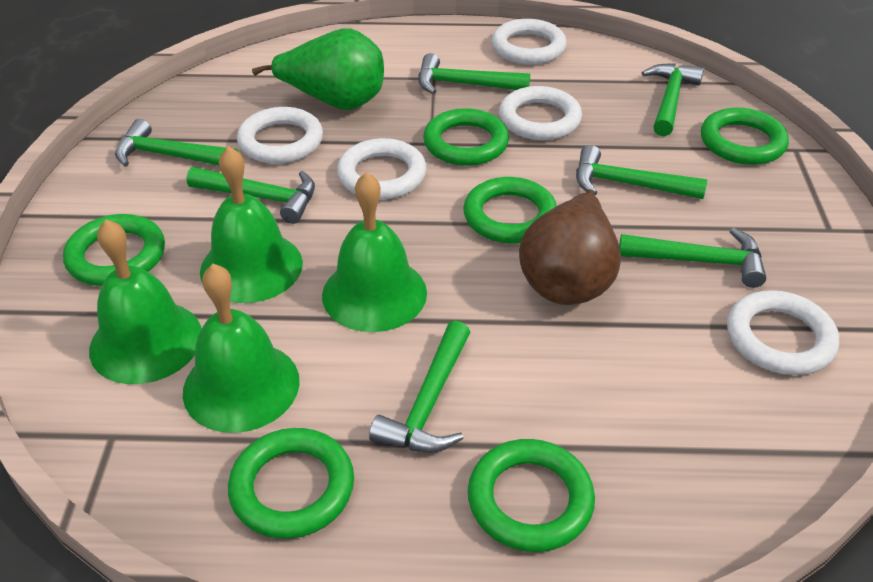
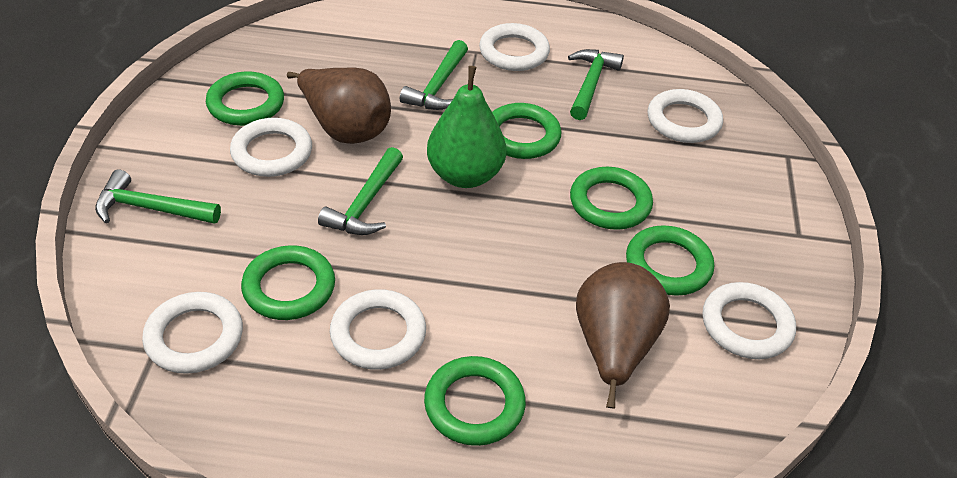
brown pear: 1 -> 2
green bell: 4 -> 0
green hammer: 7 -> 4
white ring: 5 -> 6

